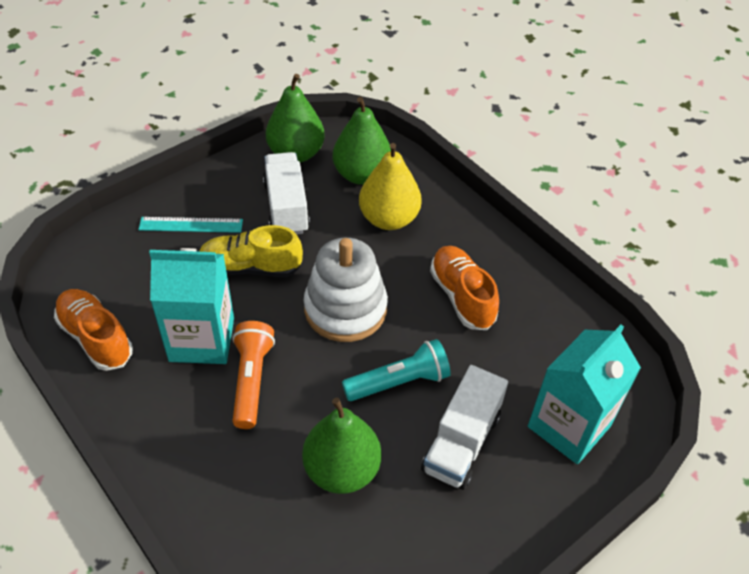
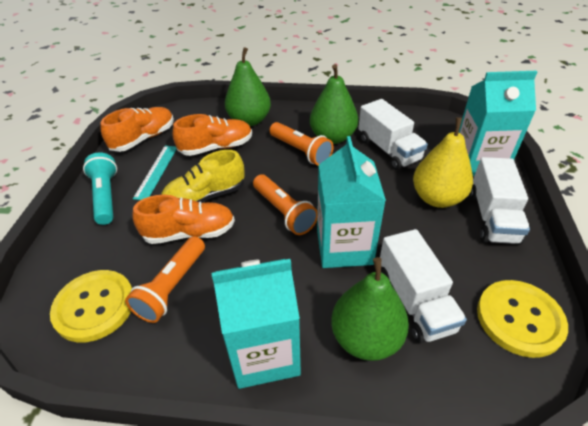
orange flashlight: 1 -> 3
orange shoe: 2 -> 3
turquoise carton: 2 -> 3
white stacking toy: 1 -> 0
white truck: 2 -> 3
yellow button: 0 -> 2

